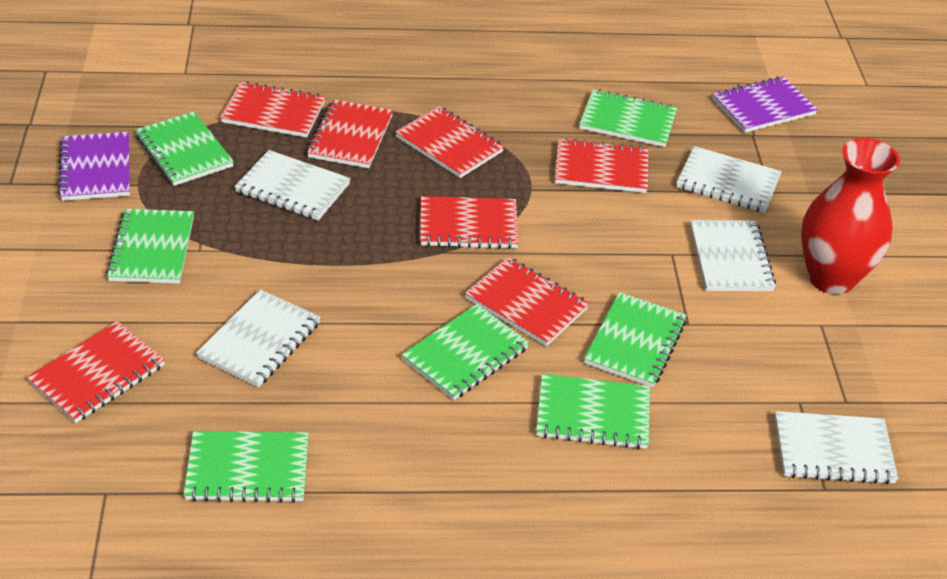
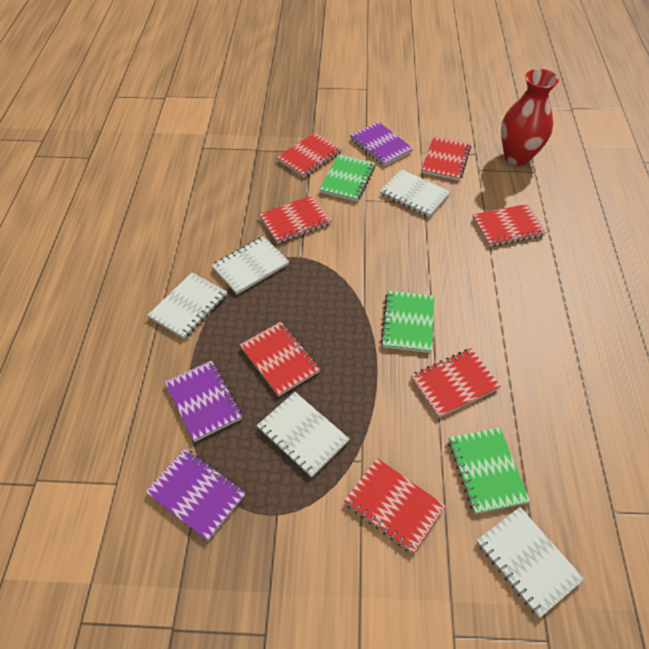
green notebook: 7 -> 3
purple notebook: 2 -> 3

